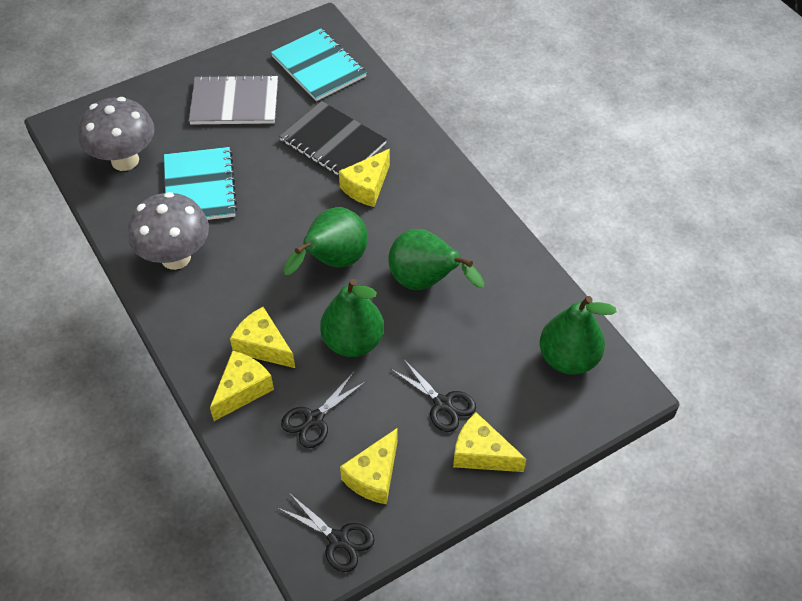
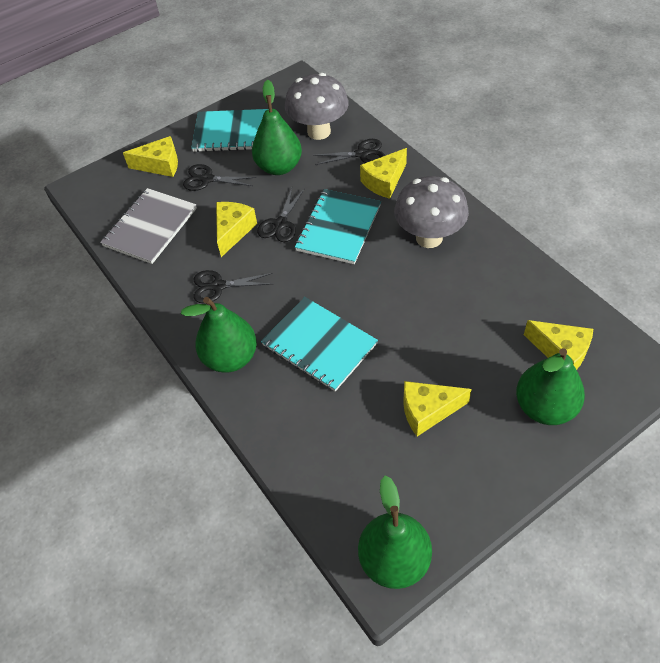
black notebook: 1 -> 0
black scissors: 3 -> 4
turquoise notebook: 2 -> 3

